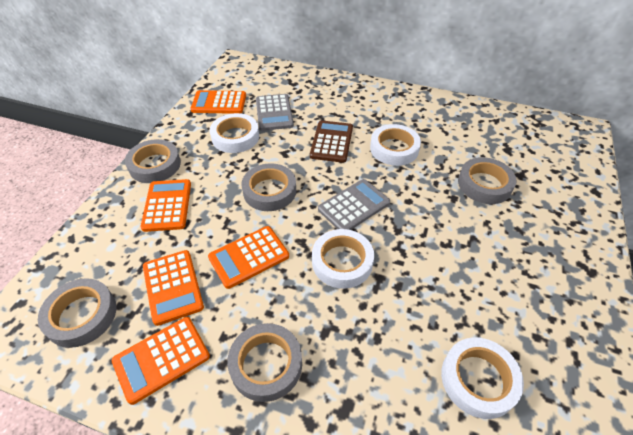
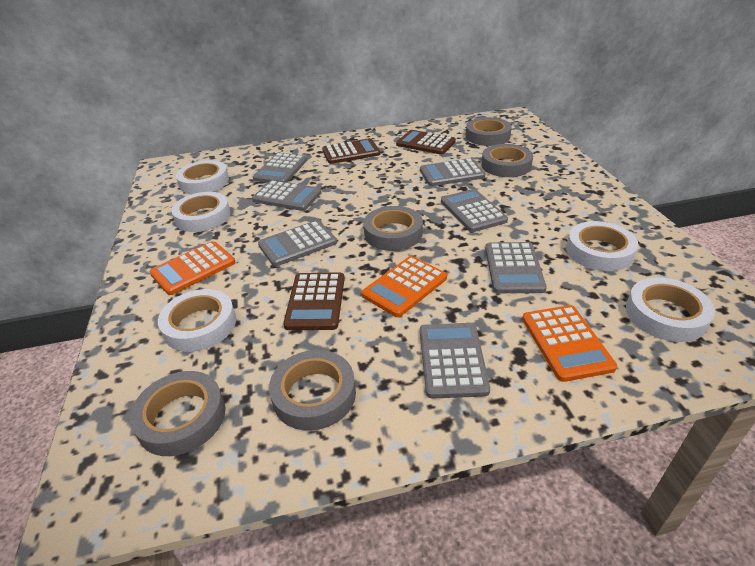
brown calculator: 1 -> 3
grey calculator: 2 -> 7
orange calculator: 5 -> 3
white tape: 4 -> 5

